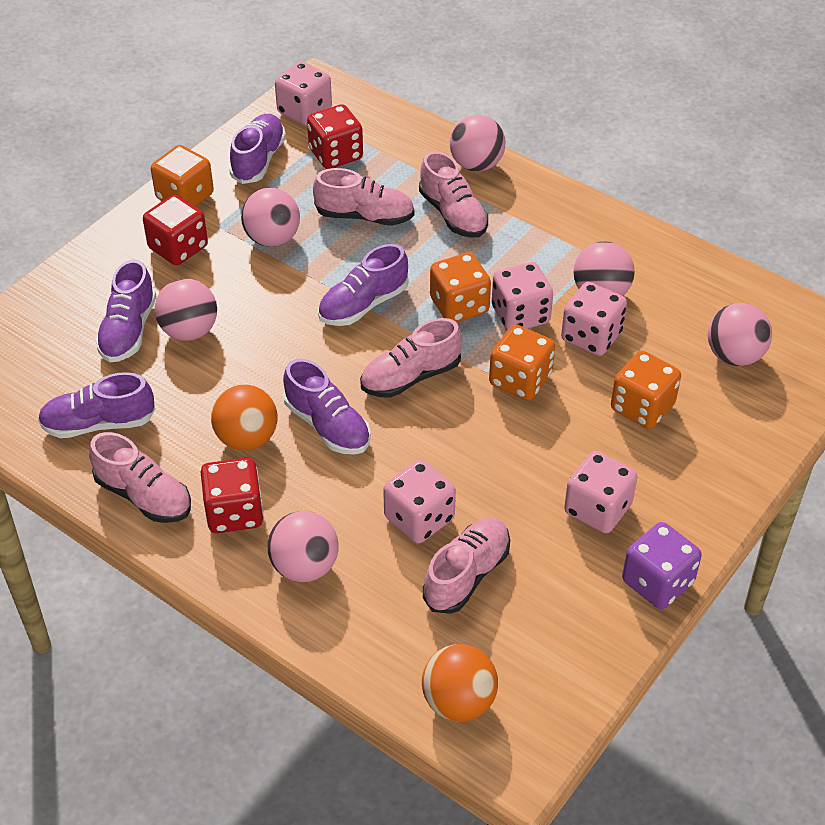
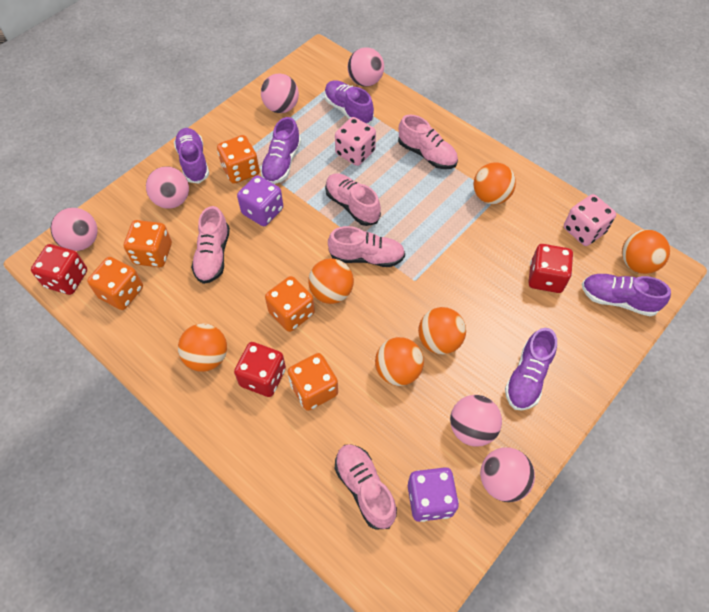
orange ball: 2 -> 6
orange dice: 4 -> 5
pink dice: 5 -> 2
purple dice: 1 -> 2

